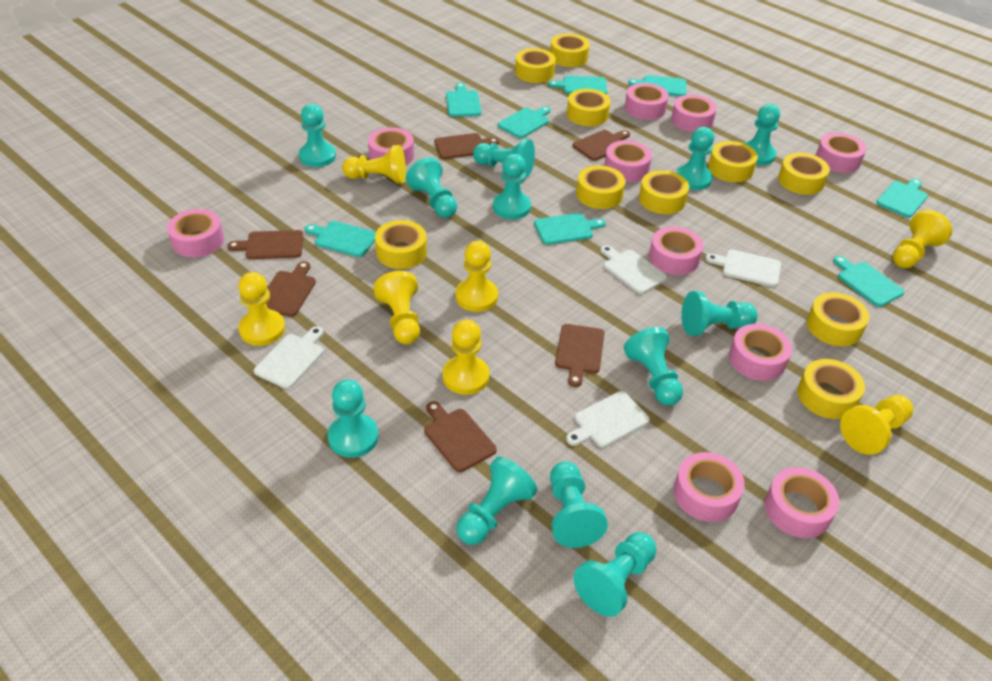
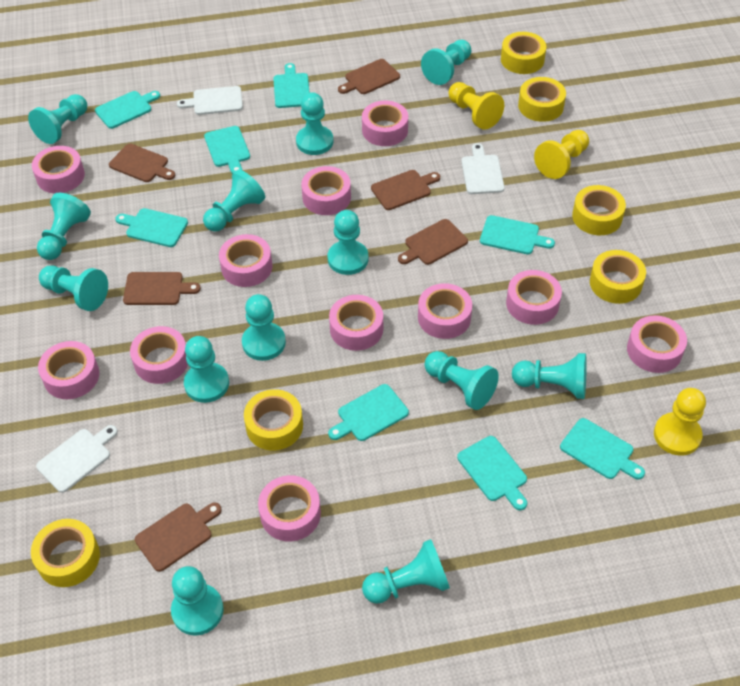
pink tape: 10 -> 11
turquoise pawn: 12 -> 13
white cutting board: 4 -> 3
yellow pawn: 7 -> 3
yellow tape: 10 -> 6

